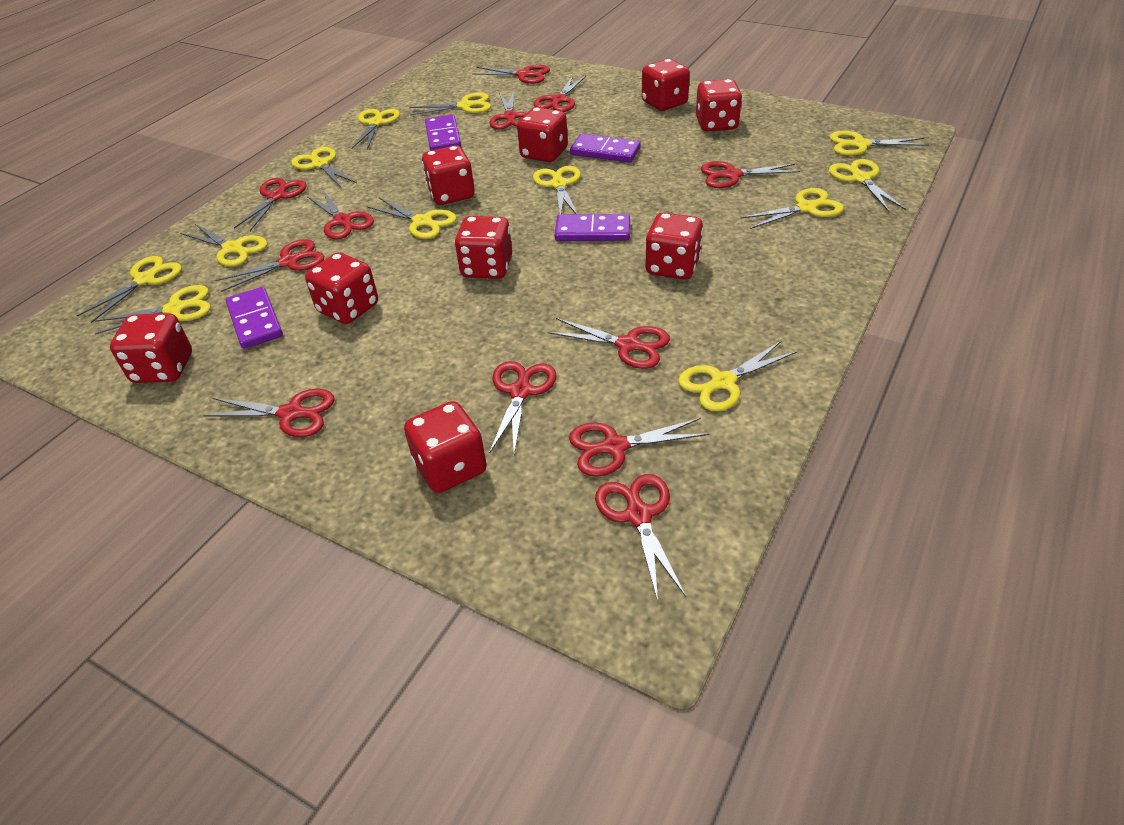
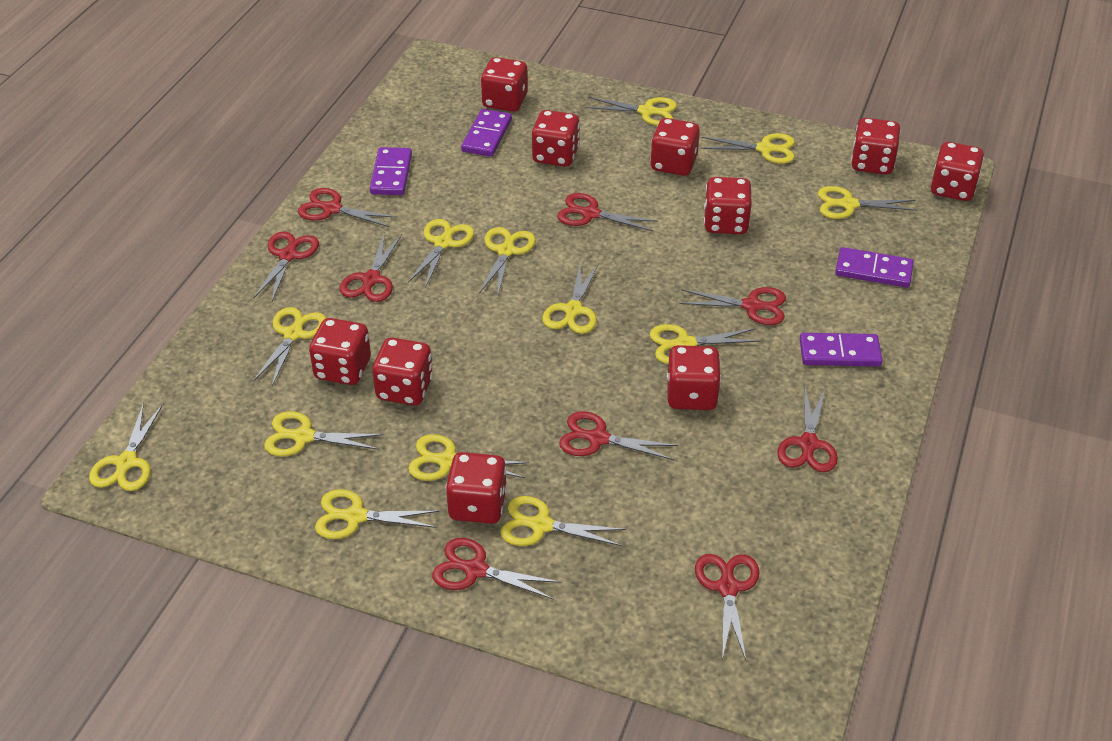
red dice: 9 -> 10
red scissors: 12 -> 9
yellow scissors: 12 -> 13

